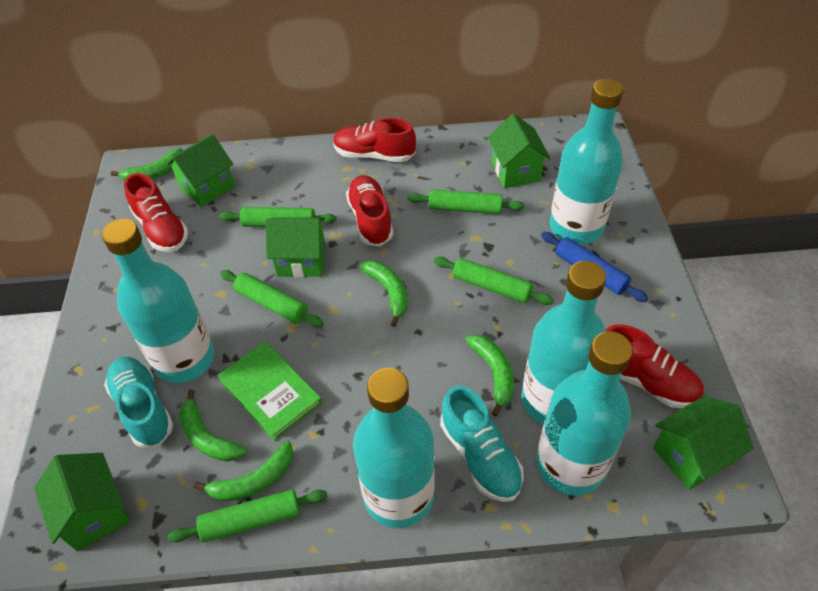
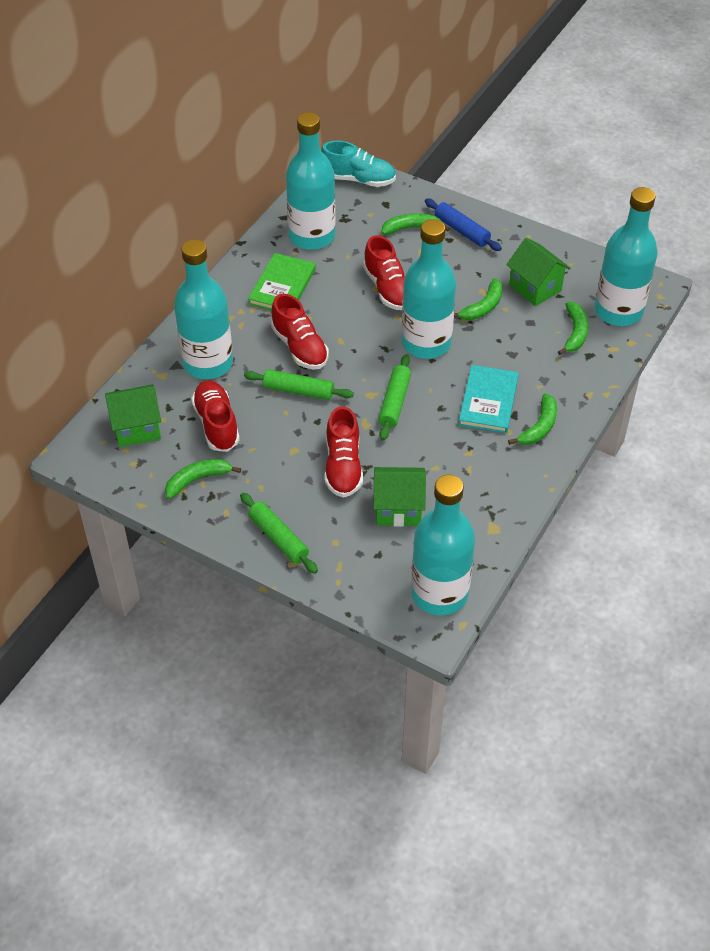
green house: 5 -> 3
green rolling pin: 5 -> 3
turquoise book: 0 -> 1
turquoise shoe: 2 -> 1

